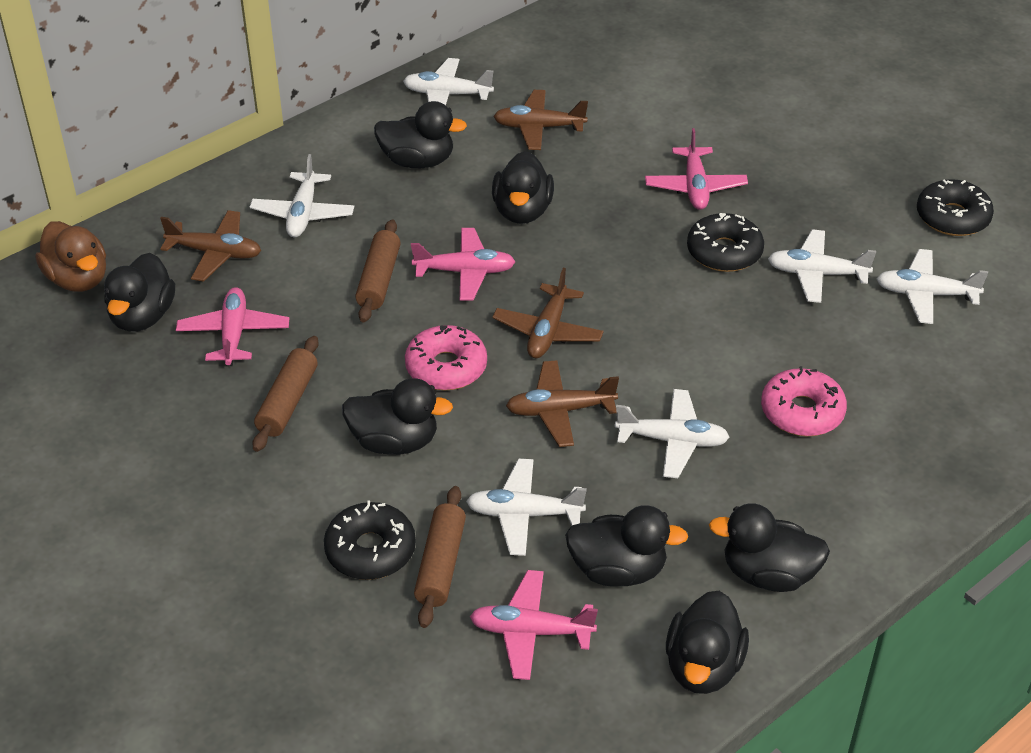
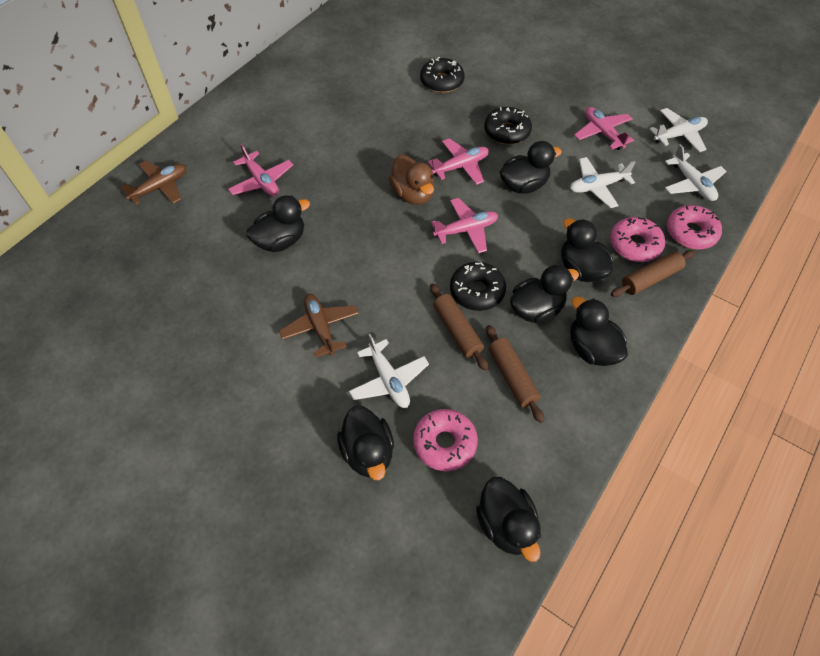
brown plane: 4 -> 2
pink donut: 2 -> 3
white plane: 6 -> 4

